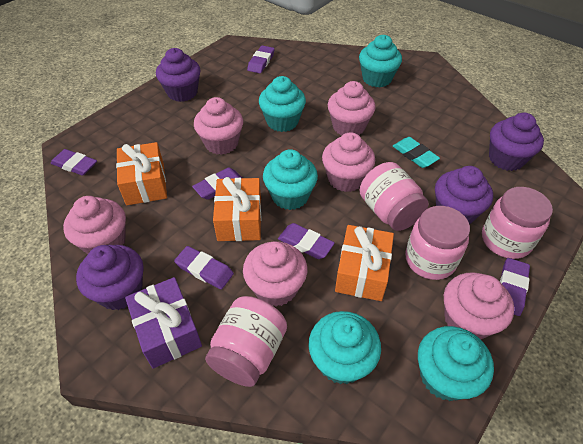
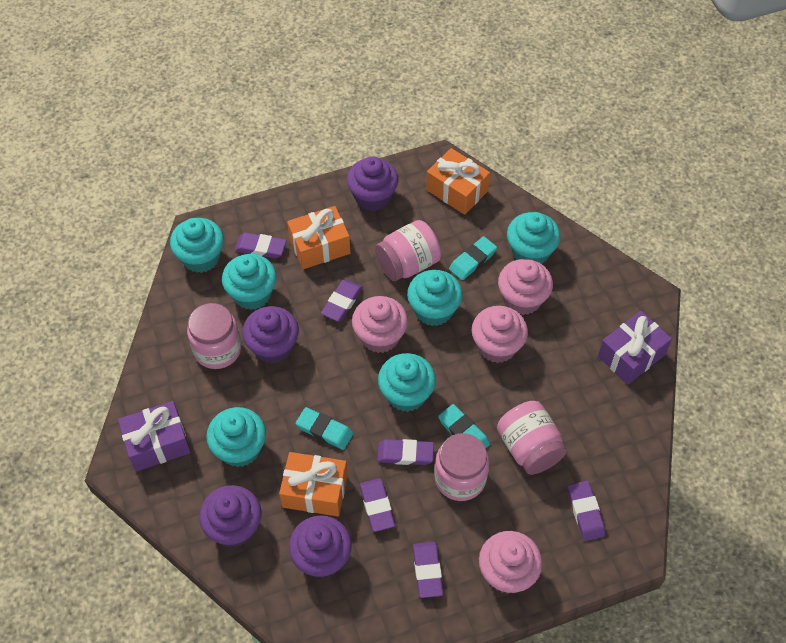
pink cupcake: 6 -> 4
purple gift: 1 -> 2
turquoise cupcake: 5 -> 6
turquoise eraser: 1 -> 3

